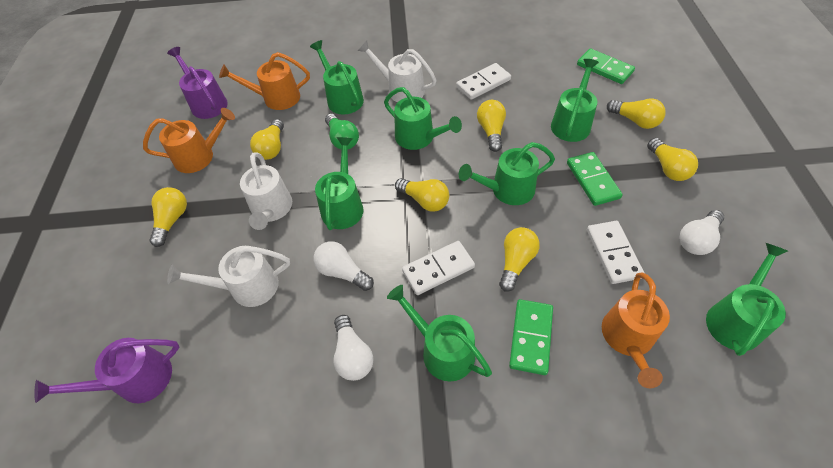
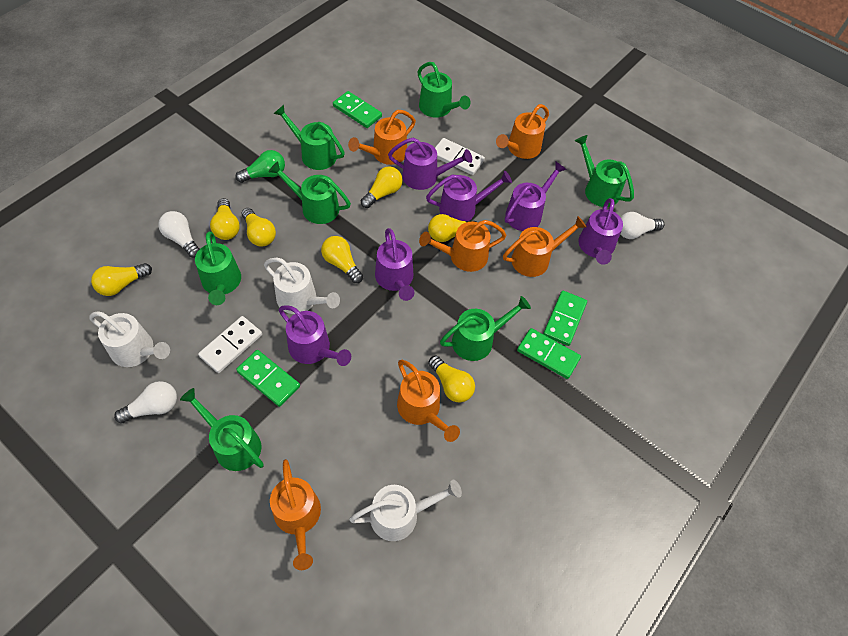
green domino: 3 -> 4
orange watering can: 3 -> 6
purple watering can: 2 -> 6
white domino: 3 -> 2

